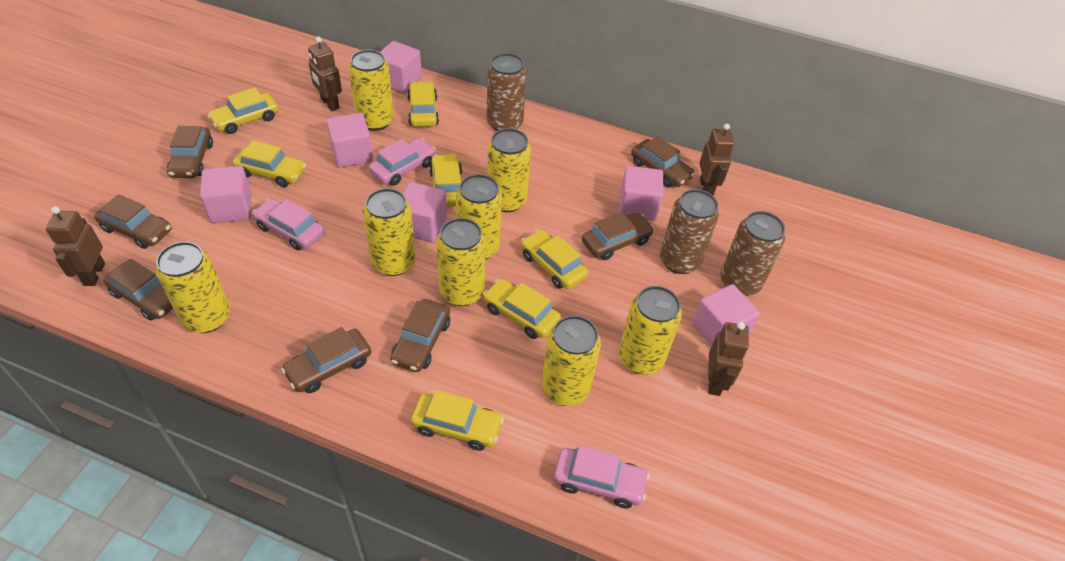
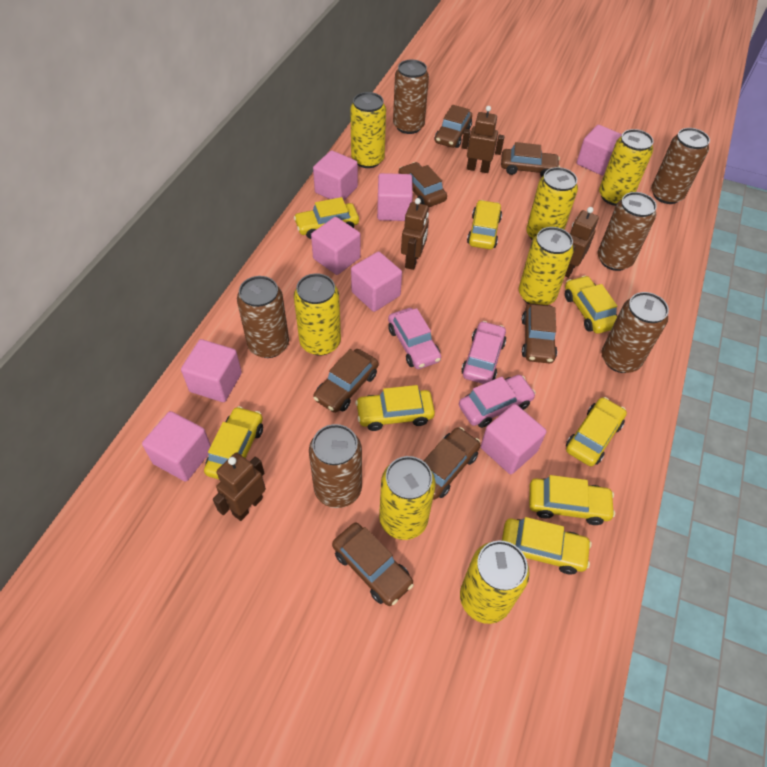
brown can: 3 -> 6
pink cube: 6 -> 8
yellow can: 8 -> 7
yellow car: 7 -> 8

